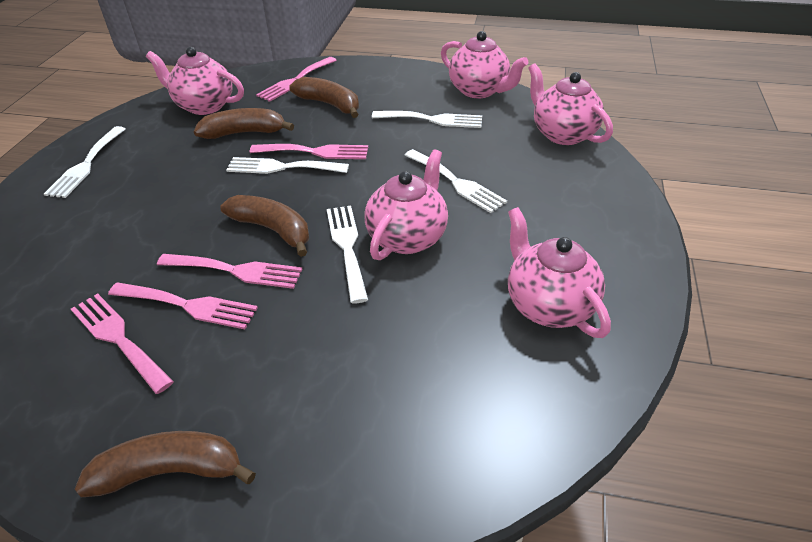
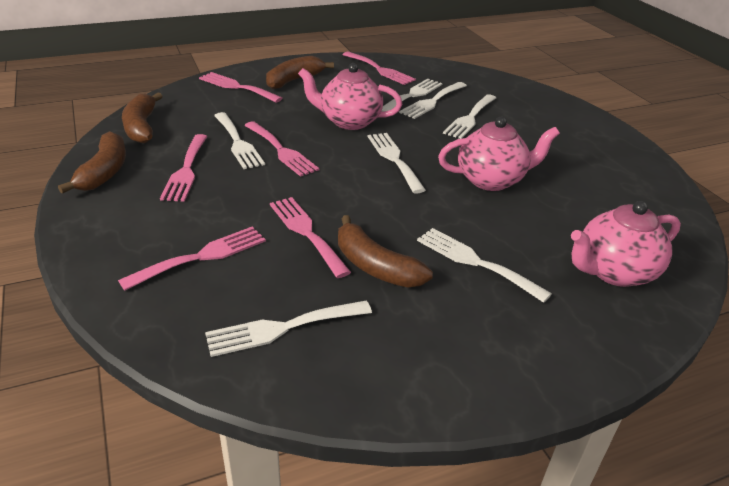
pink fork: 5 -> 6
pink teapot: 5 -> 3
white fork: 5 -> 7

